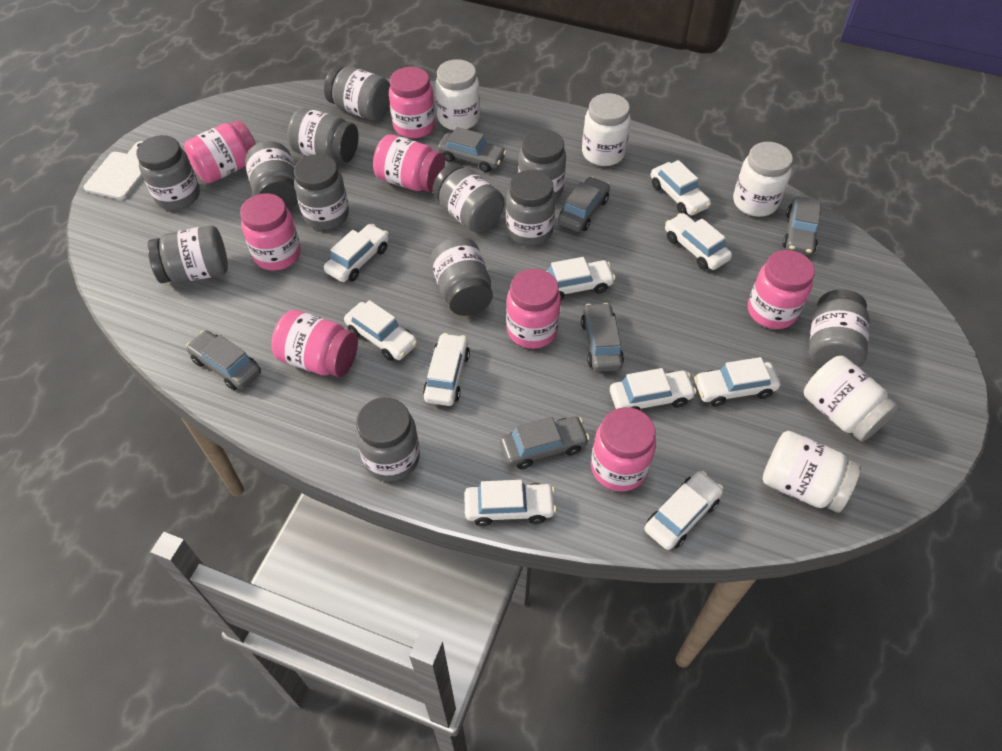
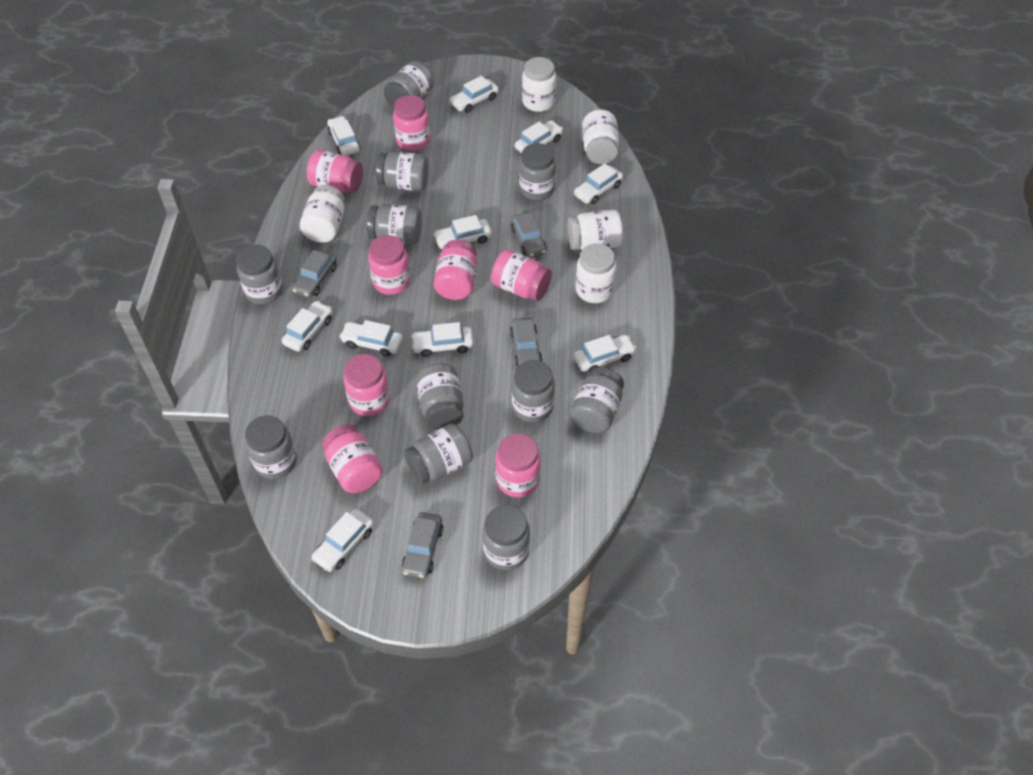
grey car: 6 -> 4
grey jar: 12 -> 11
white cutting board: 1 -> 0

